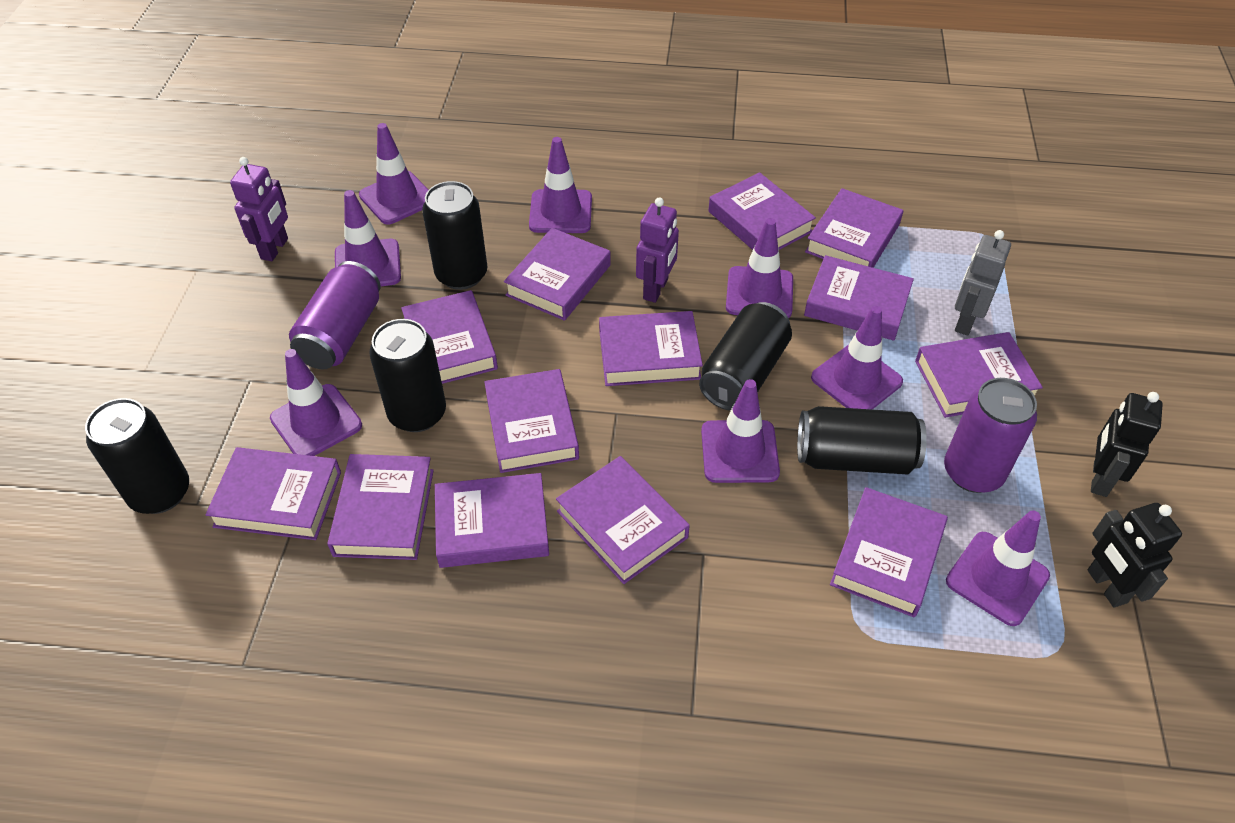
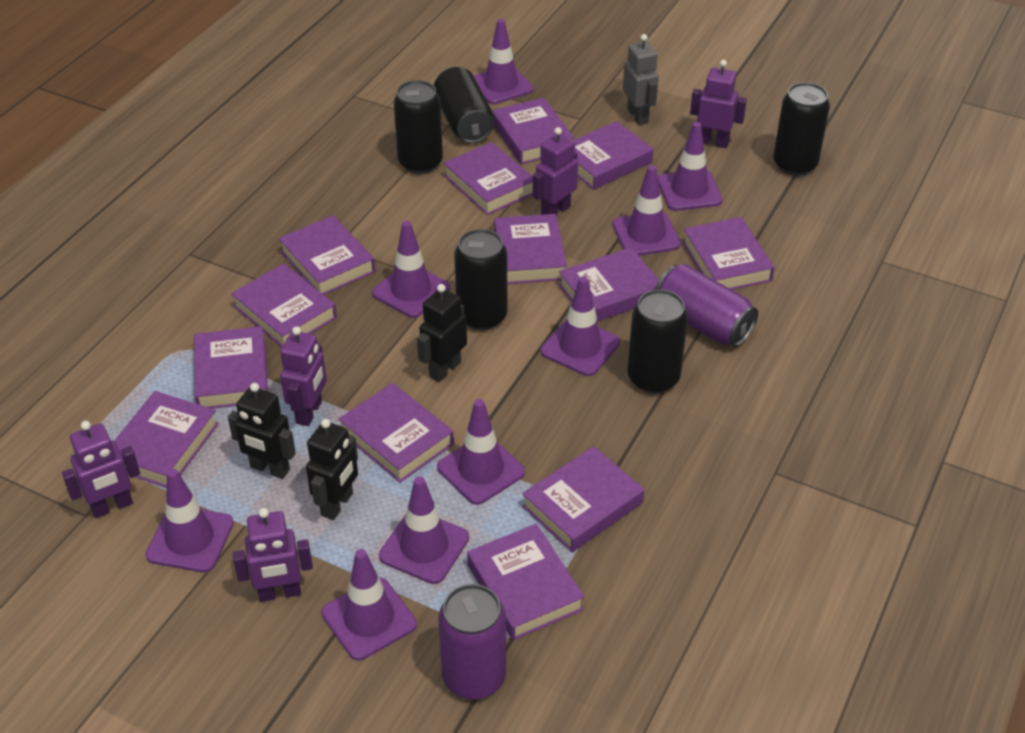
black robot: 2 -> 3
purple robot: 2 -> 5
purple traffic cone: 8 -> 9

